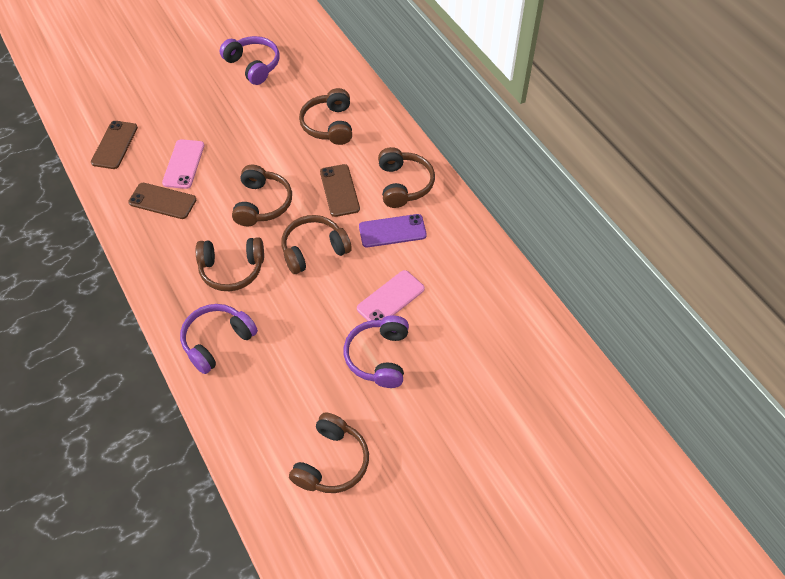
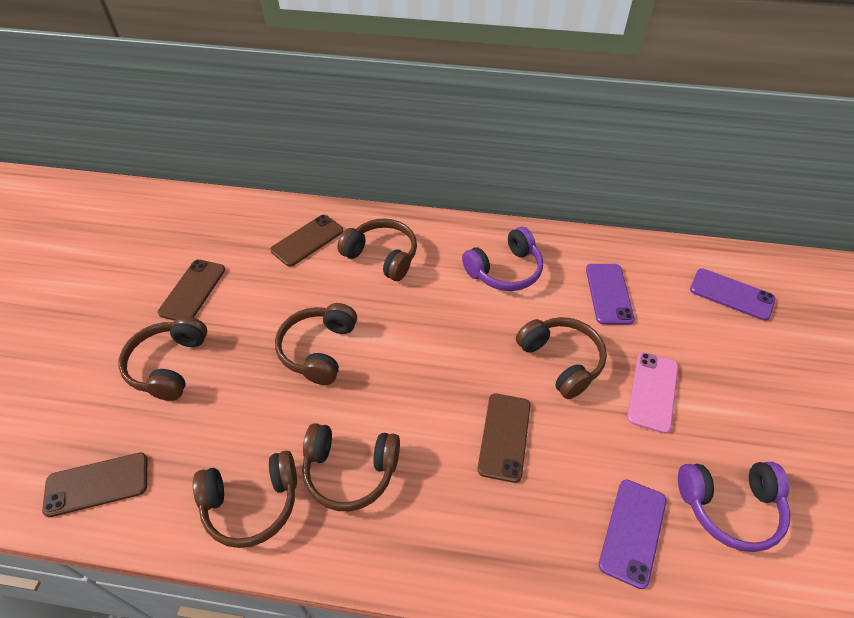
brown phone: 3 -> 4
pink phone: 2 -> 1
purple headphones: 3 -> 2
purple phone: 1 -> 3

